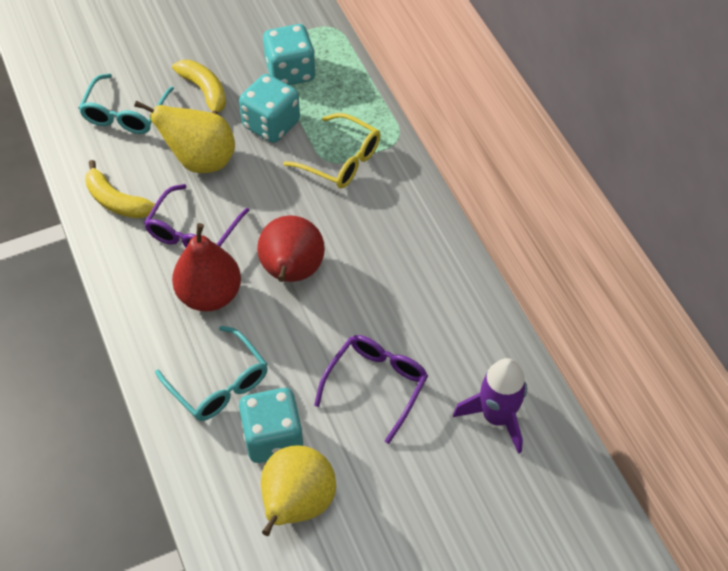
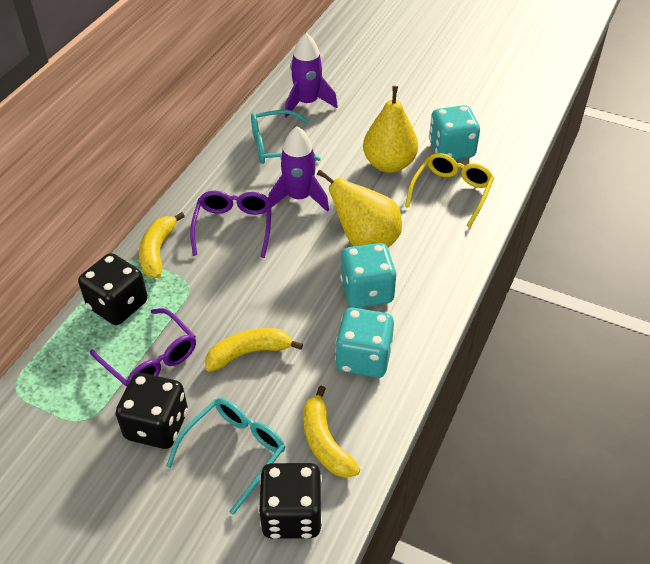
black dice: 0 -> 3
purple rocket: 1 -> 2
red pear: 2 -> 0
yellow banana: 2 -> 3

